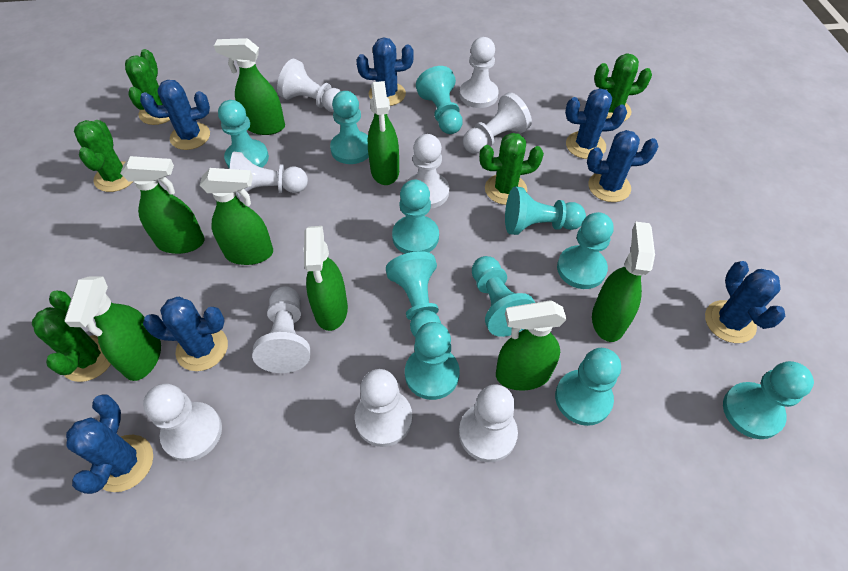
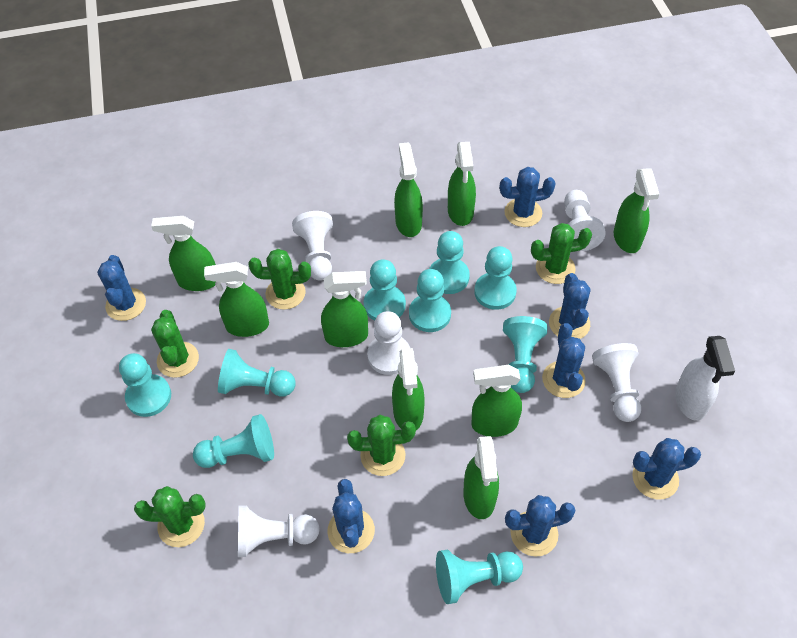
green spray bottle: 8 -> 9
turquoise pawn: 11 -> 9
white pawn: 9 -> 5
white spray bottle: 0 -> 1

